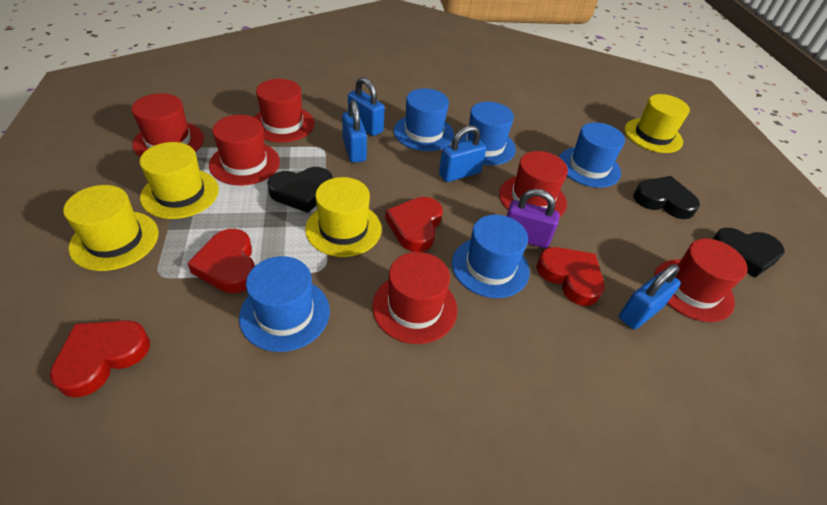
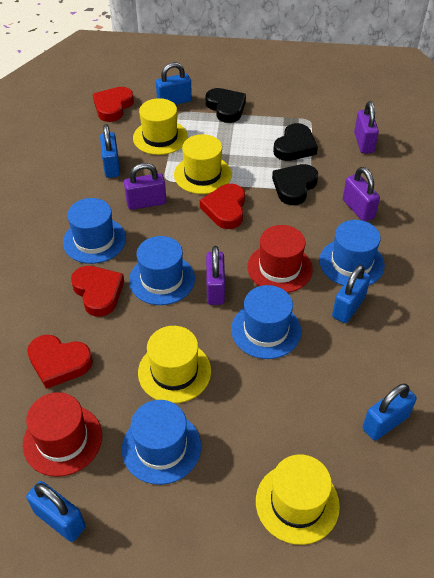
blue padlock: 4 -> 5
purple padlock: 1 -> 4
red hat: 6 -> 2

